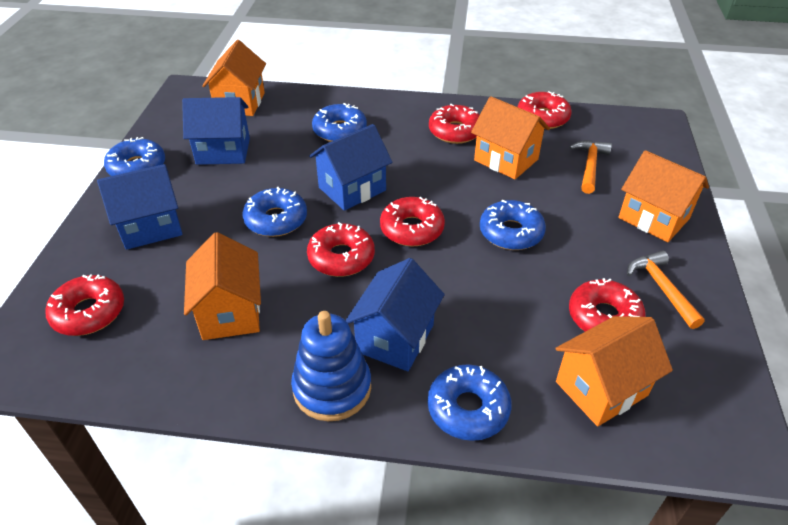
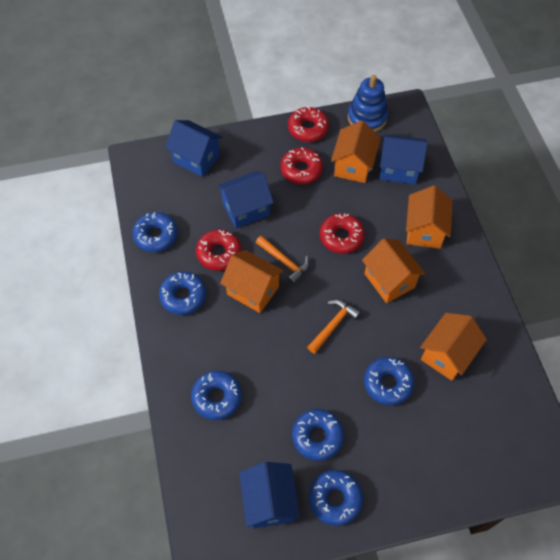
blue donut: 5 -> 6
red donut: 6 -> 4

